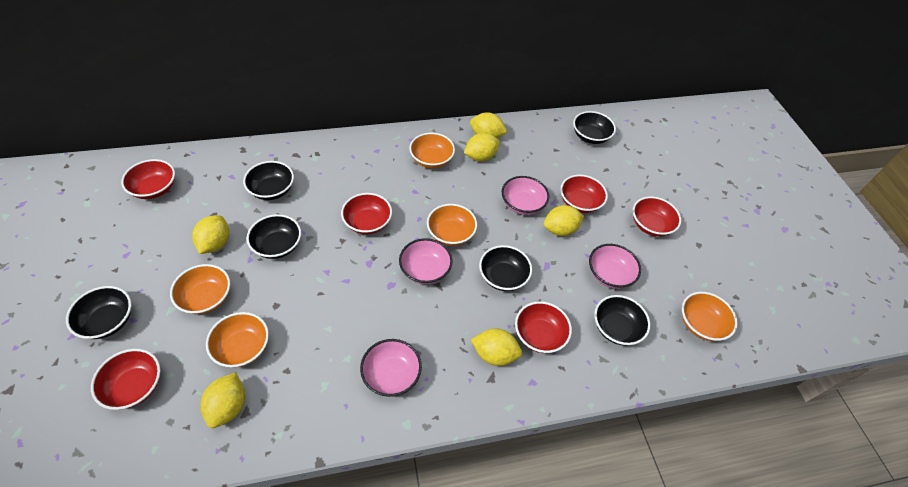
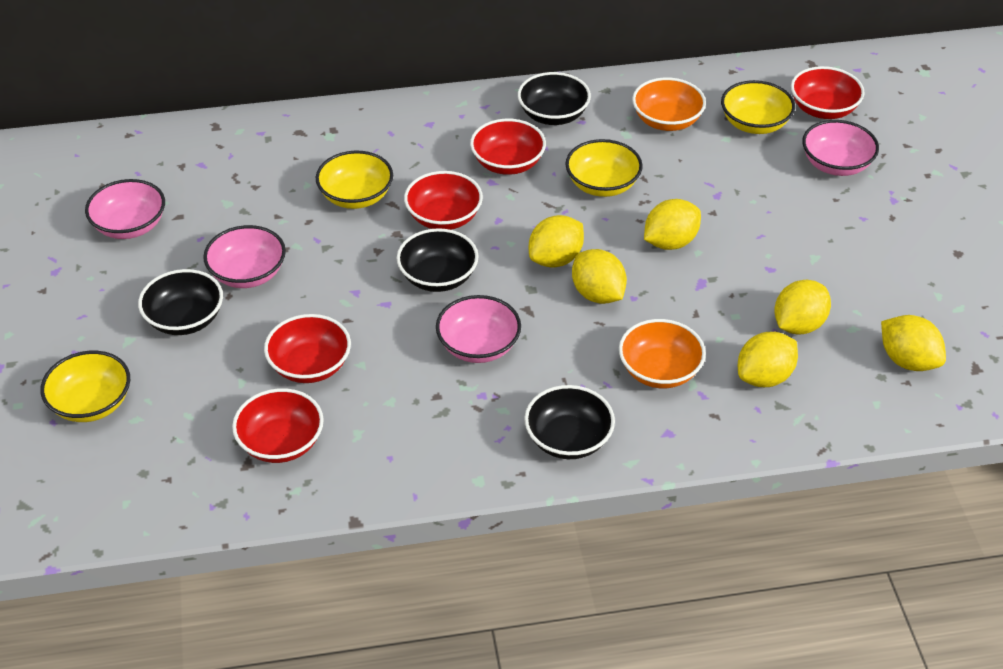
black bowl: 6 -> 4
orange bowl: 5 -> 2
red bowl: 6 -> 5
yellow bowl: 0 -> 4

